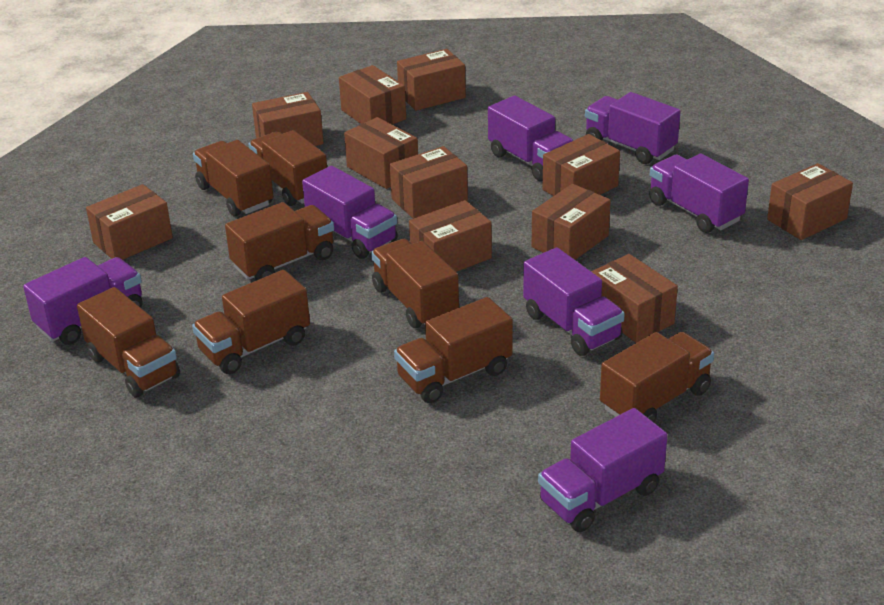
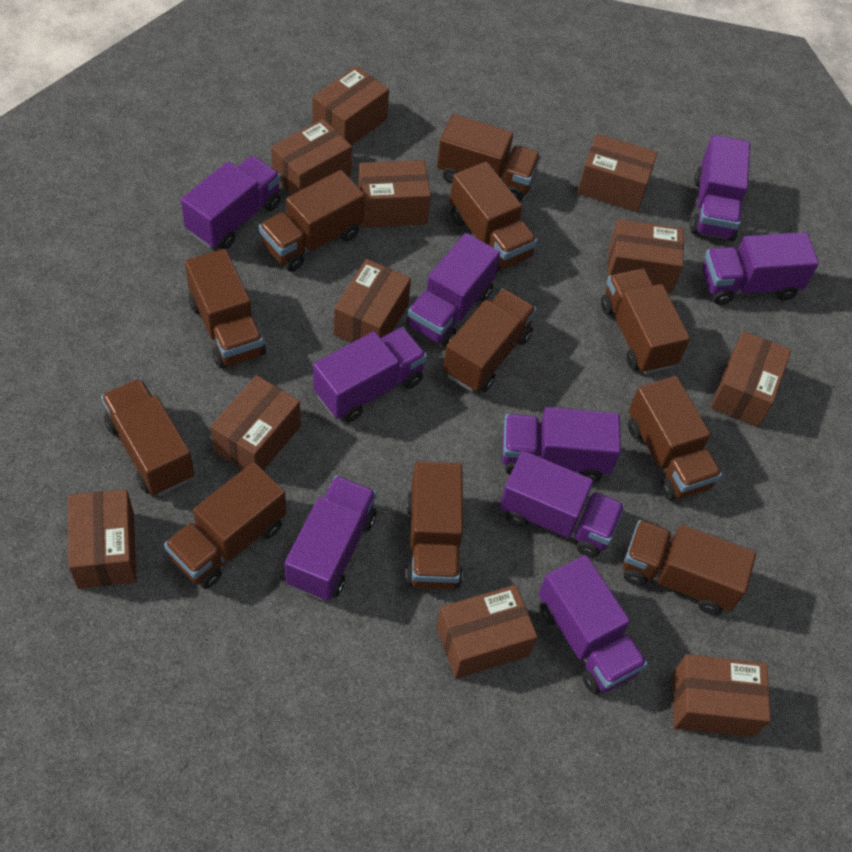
brown truck: 8 -> 11
purple truck: 7 -> 9

